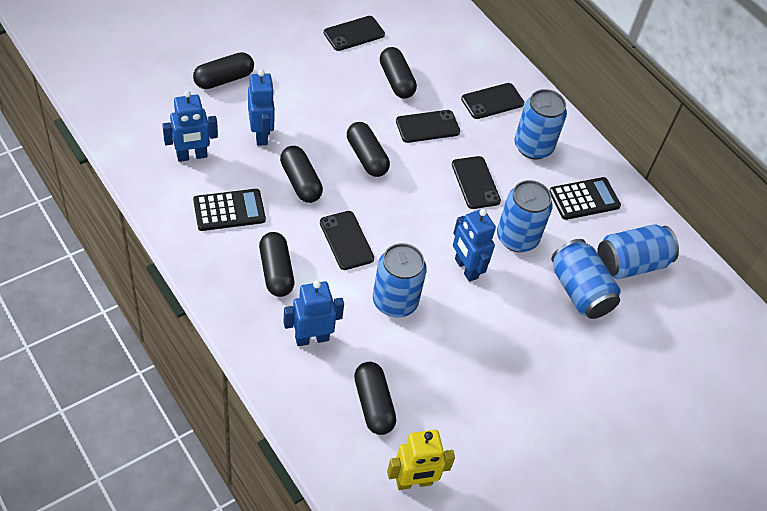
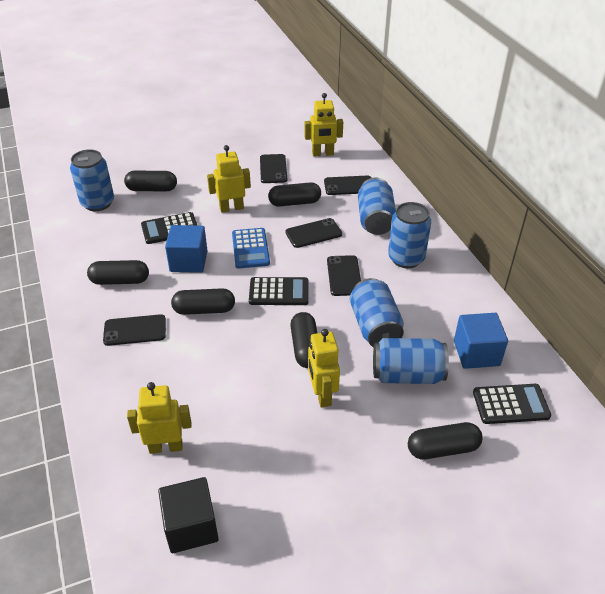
black calculator: 2 -> 3
black cube: 0 -> 1
blue calculator: 0 -> 1
blue cube: 0 -> 2
blue robot: 4 -> 0
yellow robot: 1 -> 4

